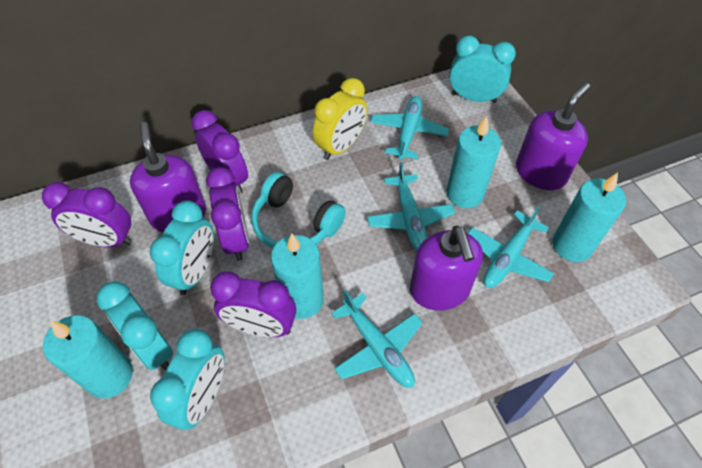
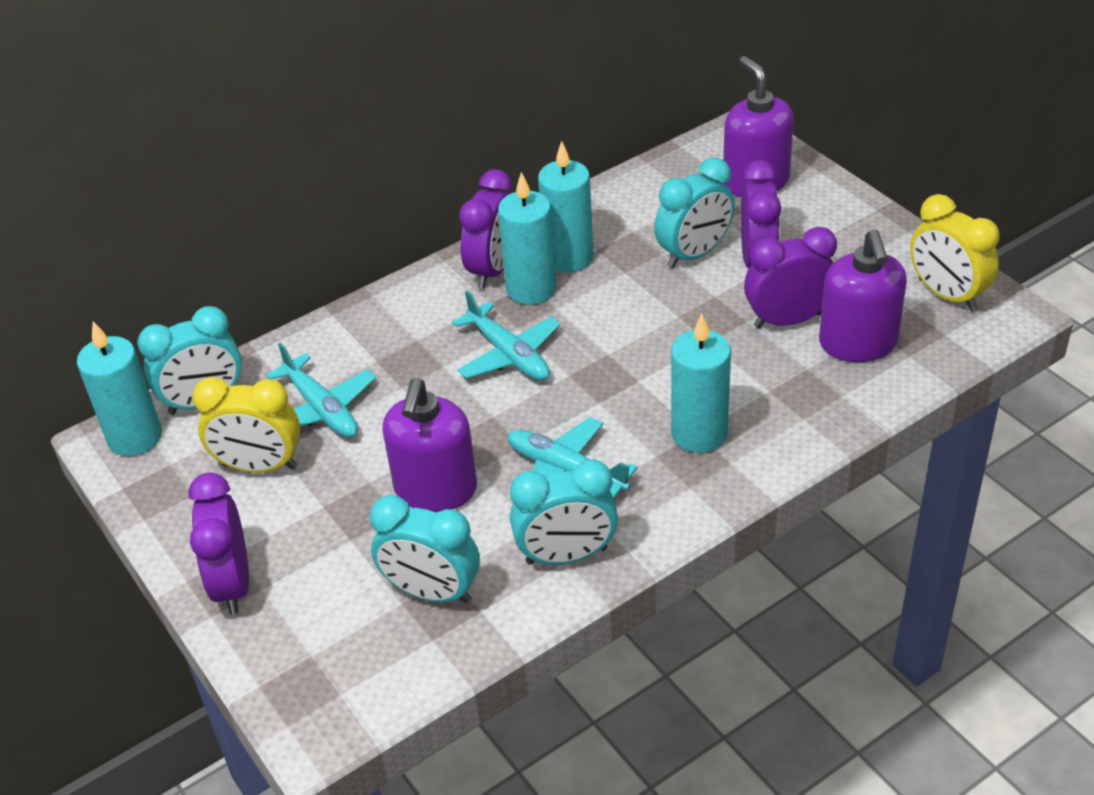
turquoise headphones: 1 -> 0
turquoise plane: 4 -> 3
yellow clock: 1 -> 2

